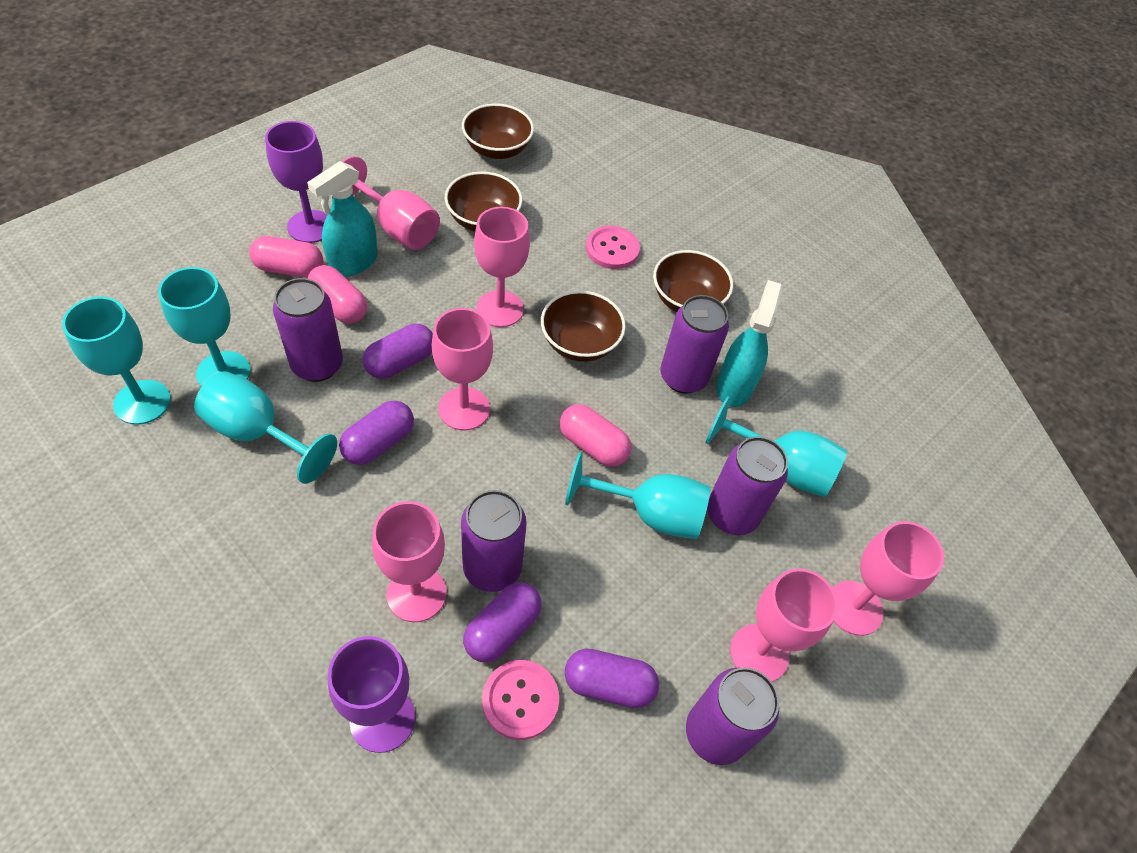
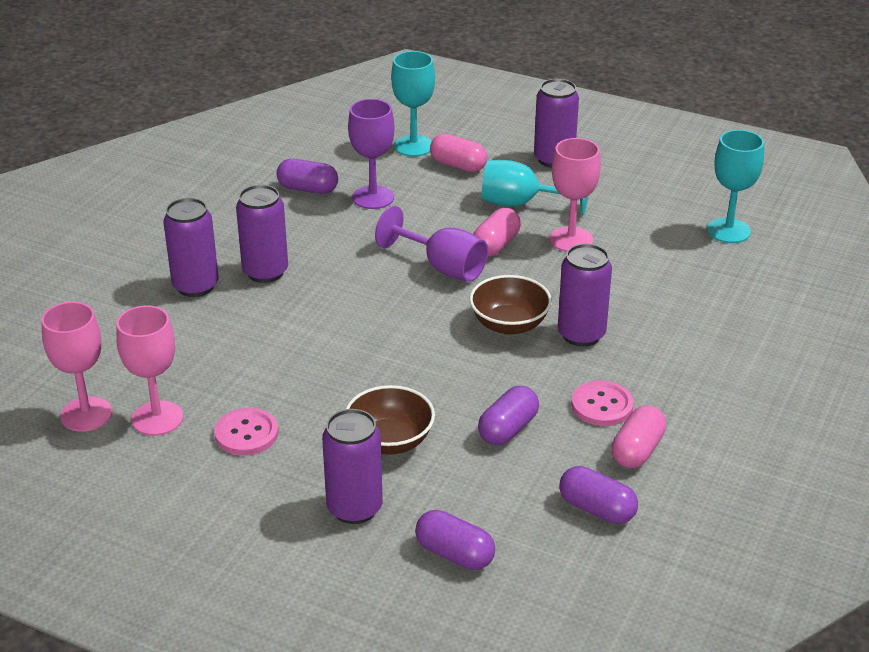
brown bowl: 4 -> 2
pink goblet: 6 -> 3
turquoise goblet: 5 -> 3
turquoise spray bottle: 2 -> 0

